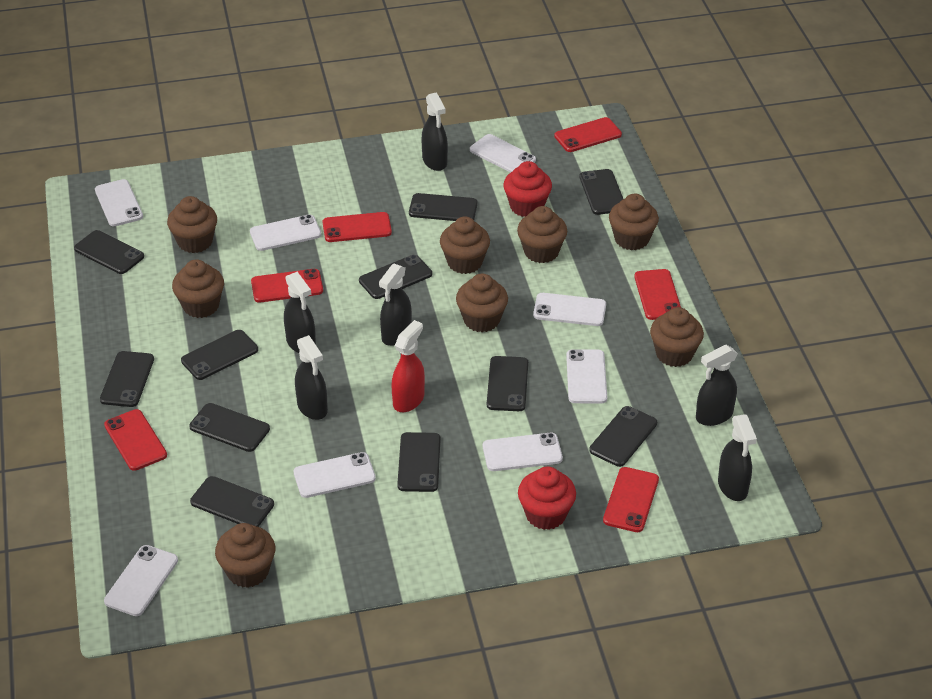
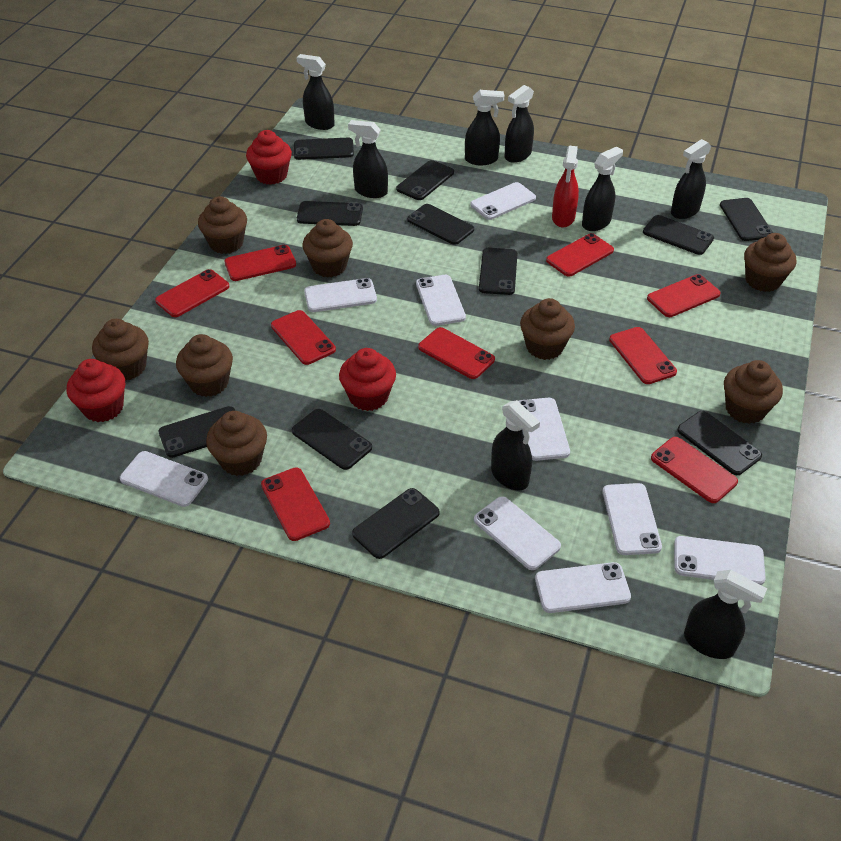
black spray bottle: 6 -> 8
red cupcake: 2 -> 3
red phone: 6 -> 9
white phone: 8 -> 9

